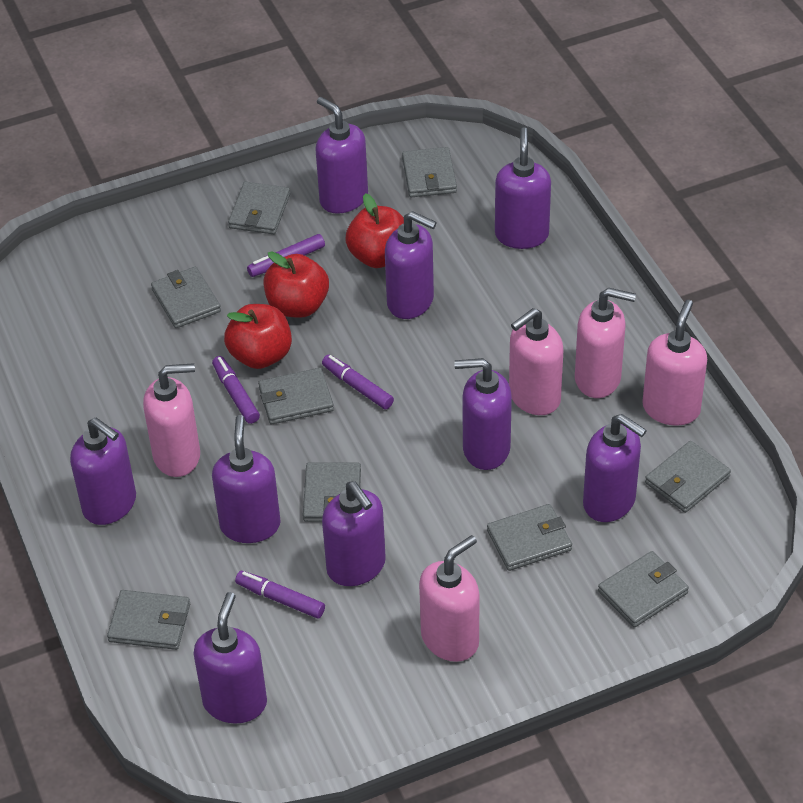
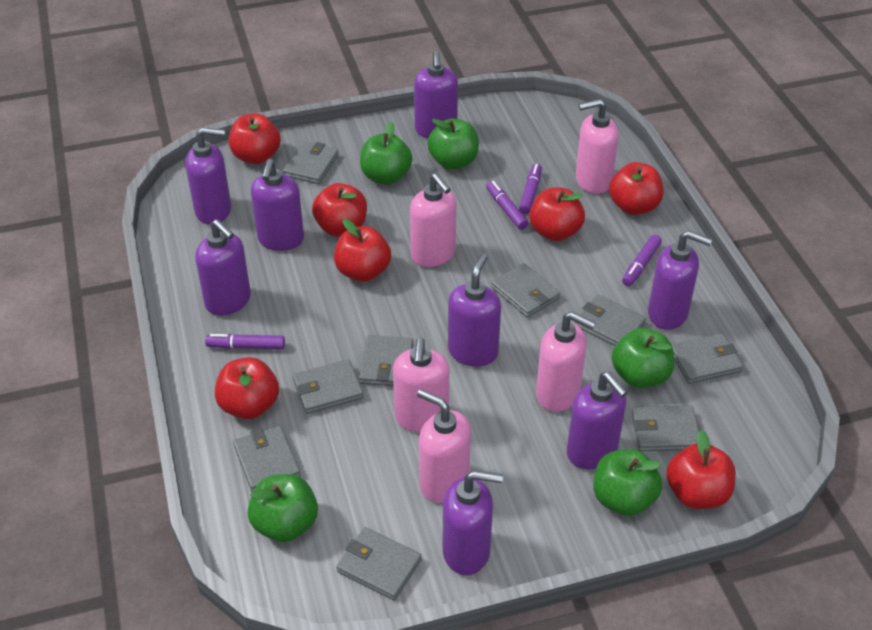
green apple: 0 -> 5
purple soap dispenser: 9 -> 8
red apple: 3 -> 7

